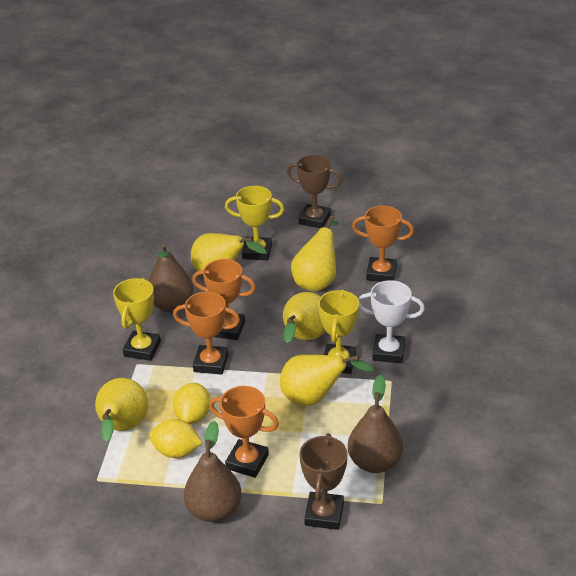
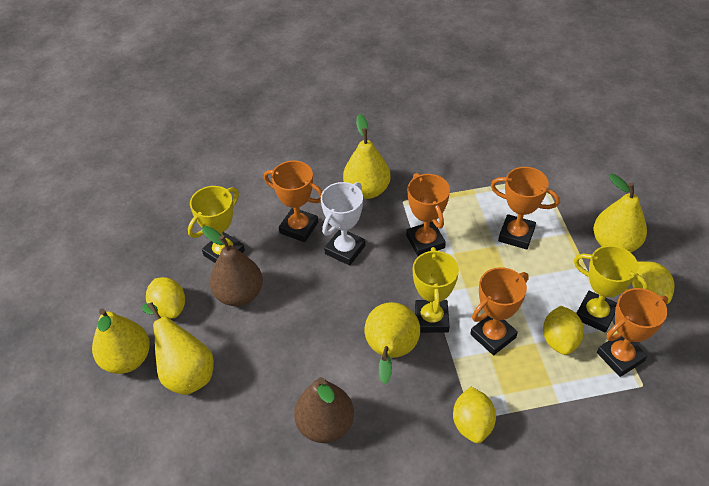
brown pear: 3 -> 2
brown trophy: 2 -> 0
orange trophy: 4 -> 5
yellow lemon: 2 -> 4

